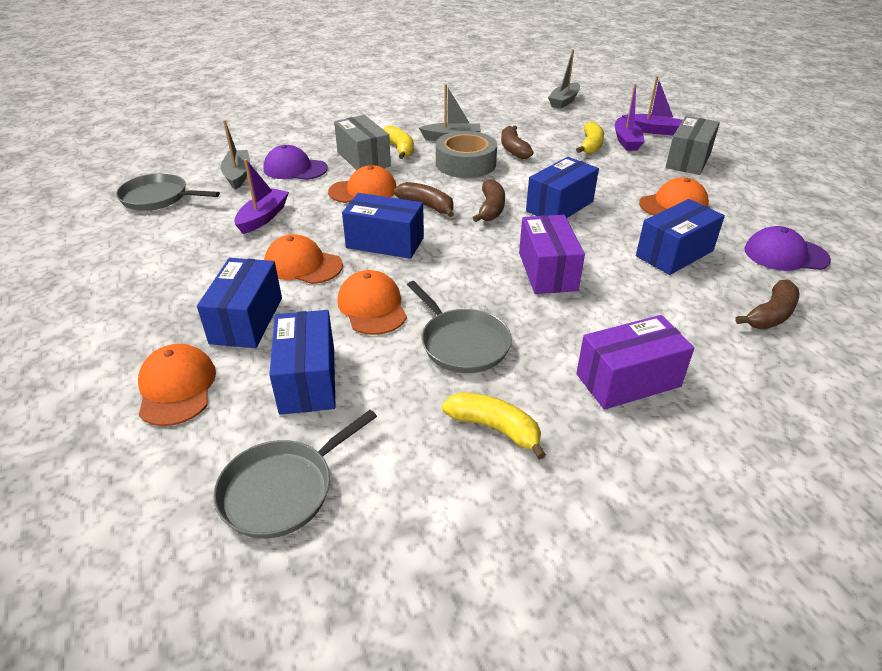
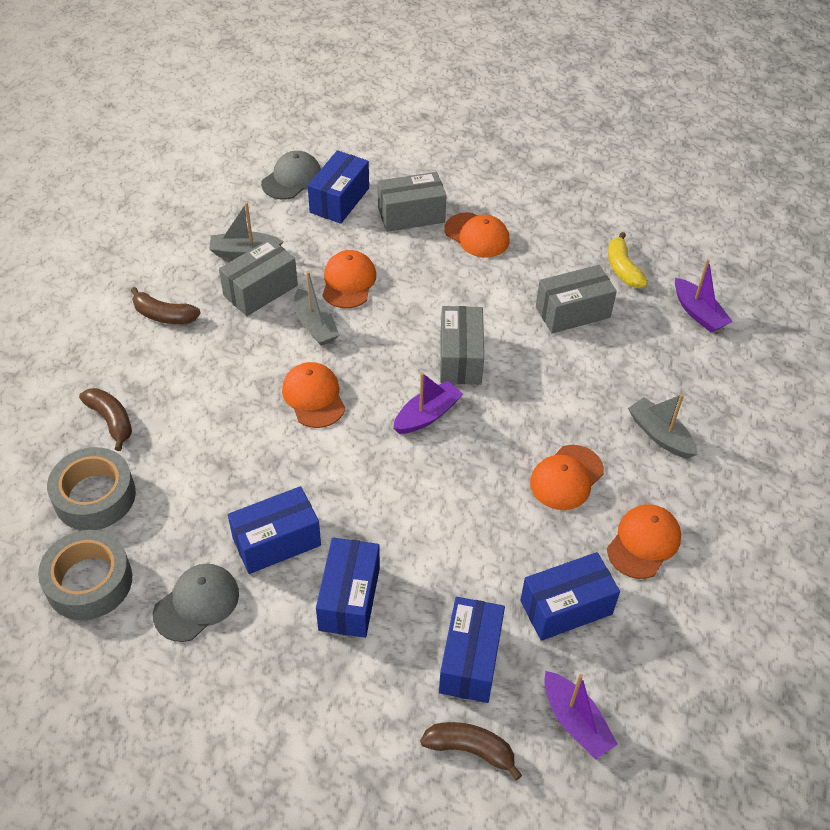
brown banana: 4 -> 3
grey box: 2 -> 4
grey cap: 0 -> 2
grey pan: 3 -> 0
grey tape: 1 -> 2
purple box: 2 -> 0
purple cap: 2 -> 0
yellow banana: 3 -> 1

